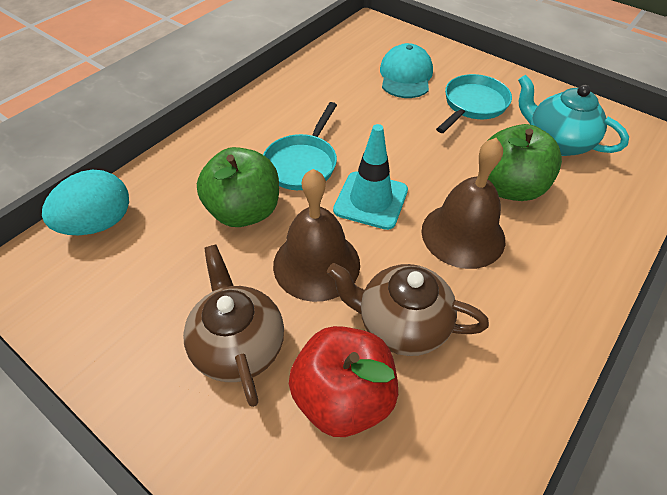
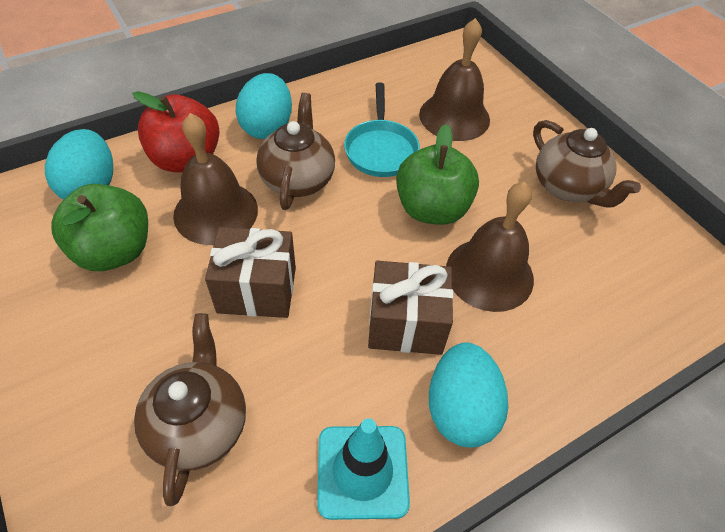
brown bell: 2 -> 3
brown gift: 0 -> 2
brown teapot: 2 -> 3
turquoise cap: 1 -> 0
turquoise egg: 1 -> 3
turquoise pan: 2 -> 1
turquoise teapot: 1 -> 0

